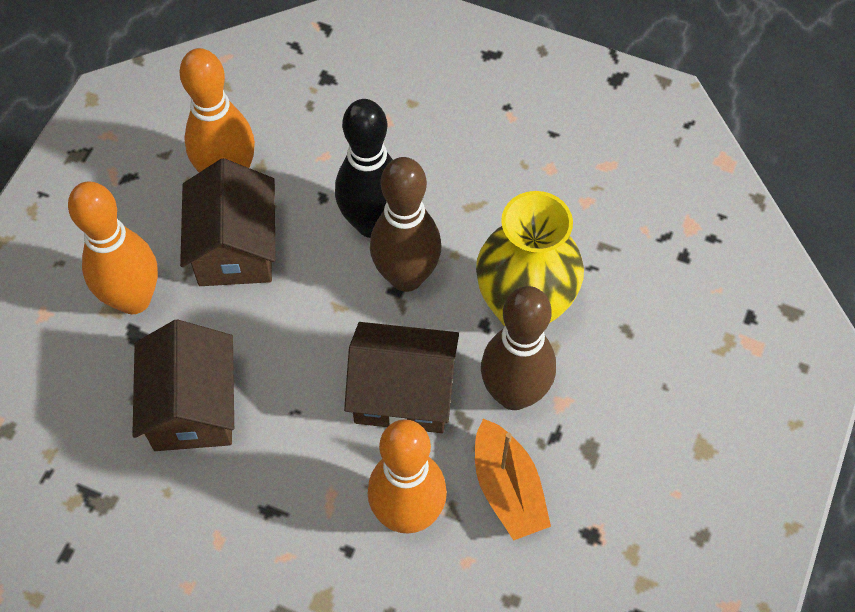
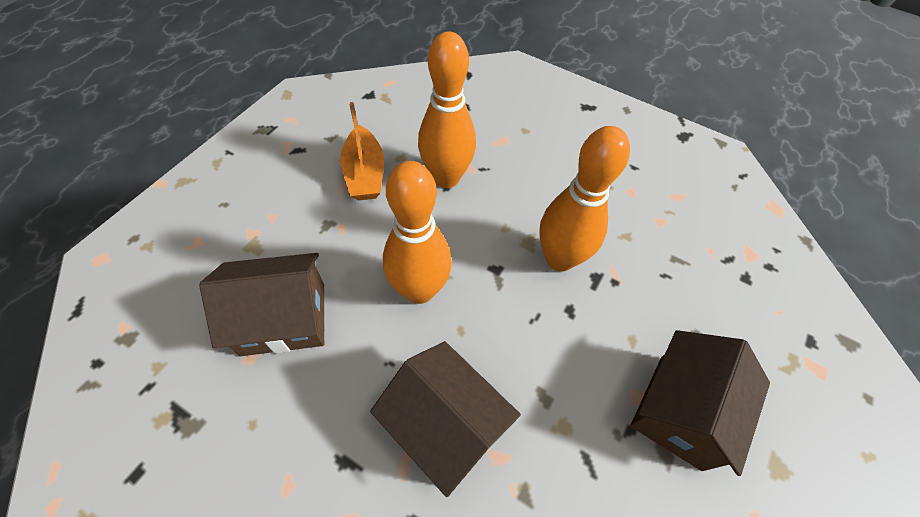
black bowling pin: 1 -> 0
brown bowling pin: 2 -> 0
yellow vase: 1 -> 0

